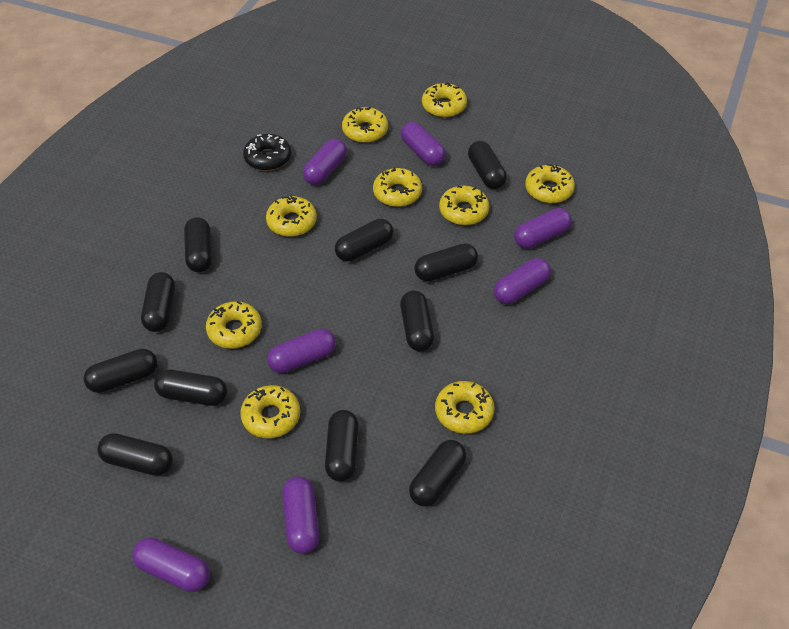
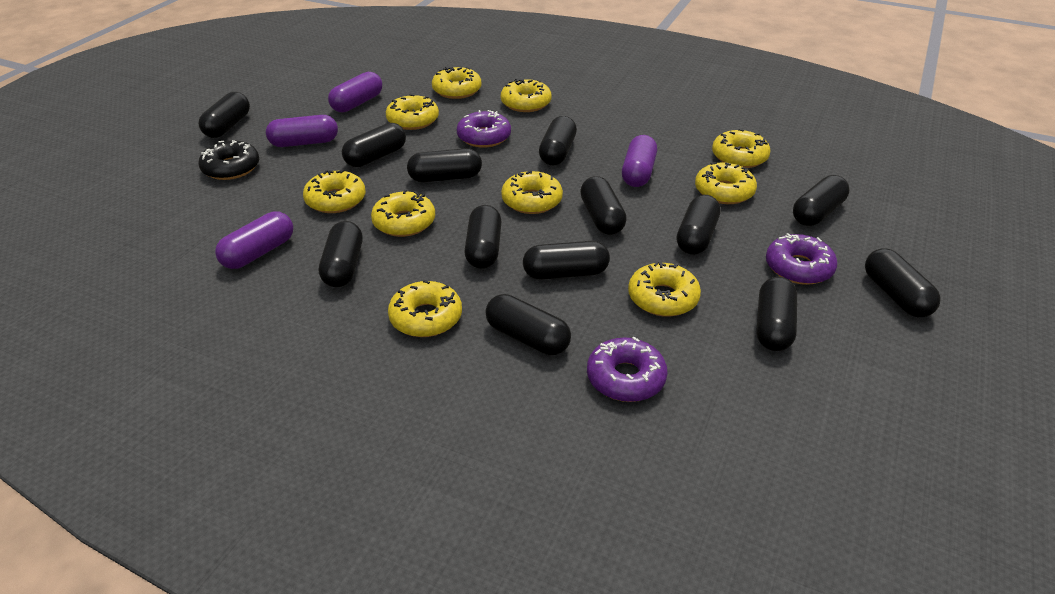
black capsule: 11 -> 13
purple capsule: 7 -> 4
purple donut: 0 -> 3
yellow donut: 9 -> 10

